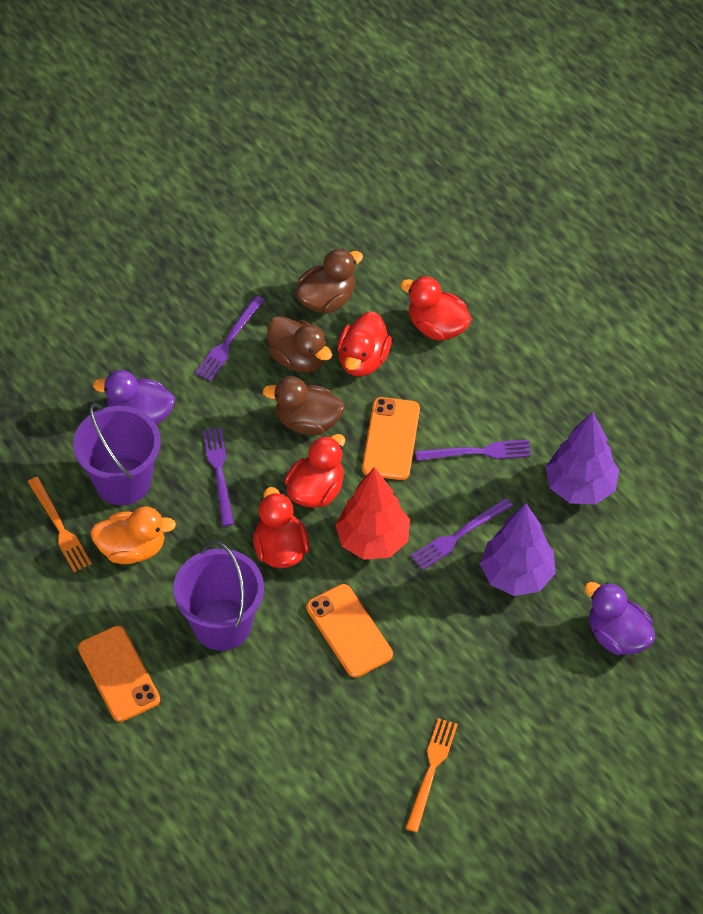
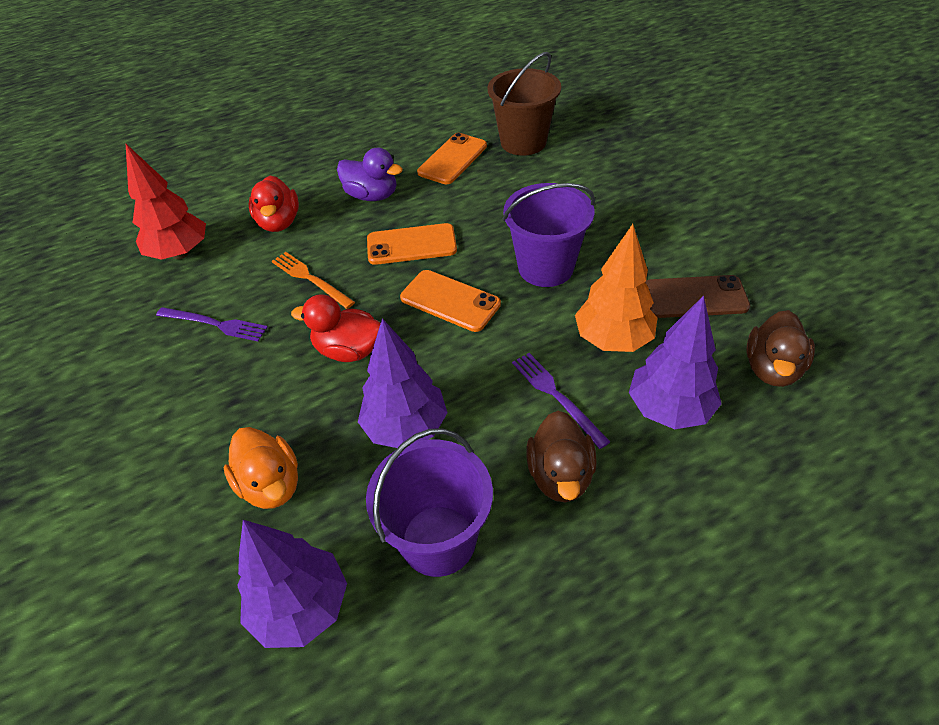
brown bucket: 0 -> 1
brown duck: 3 -> 2
brown phone: 0 -> 1
orange fork: 2 -> 1
orange tree: 0 -> 1
purple duck: 2 -> 1
purple fork: 4 -> 2
purple tree: 2 -> 3
red duck: 4 -> 2

